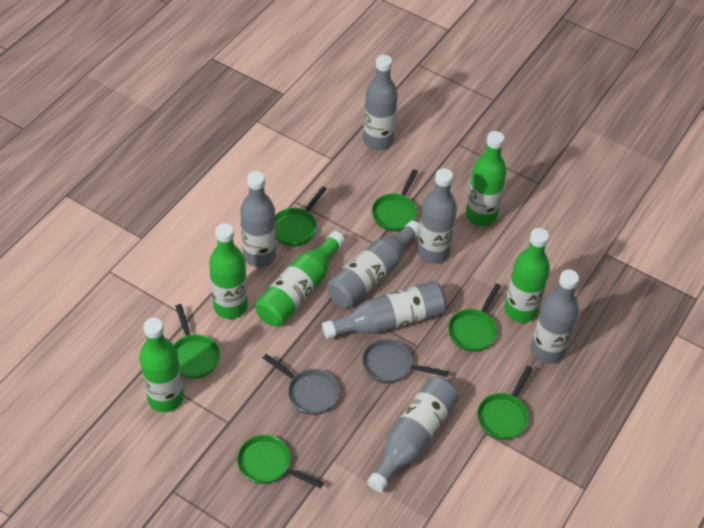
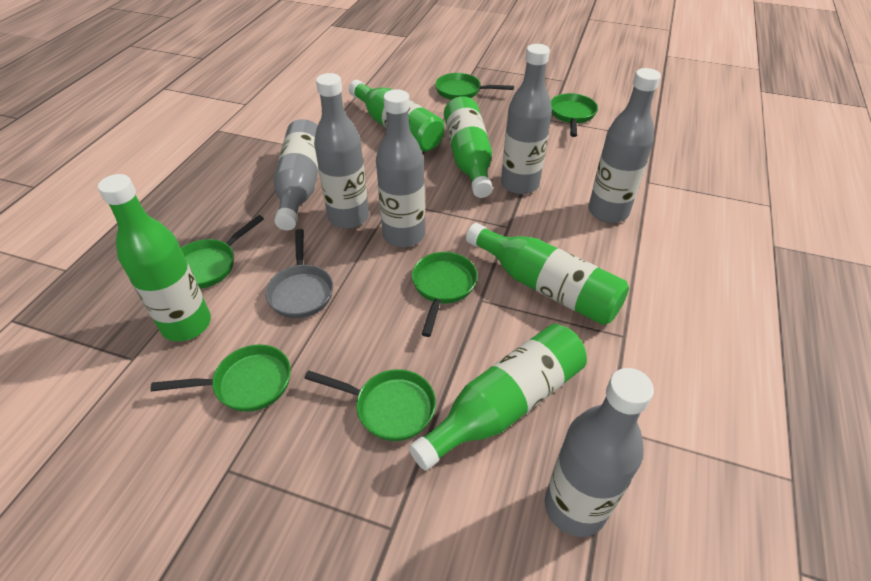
grey bottle: 7 -> 6
grey pan: 2 -> 1

